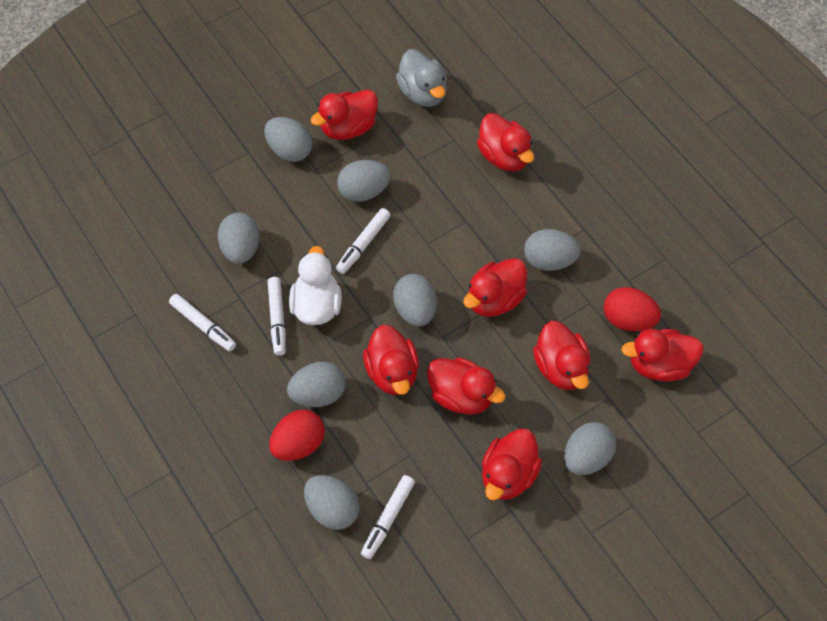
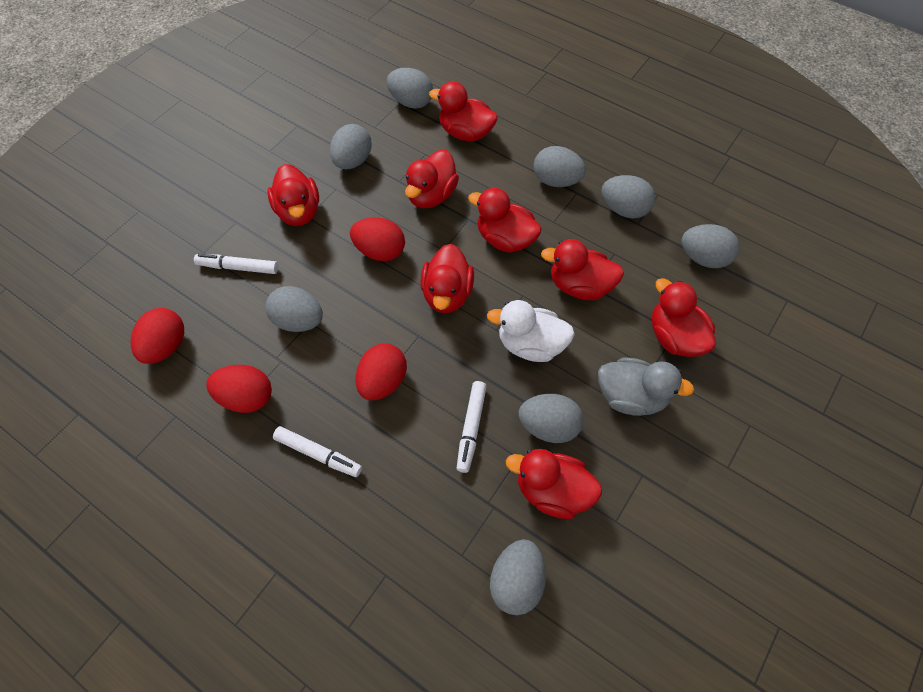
red egg: 2 -> 4
white marker: 4 -> 3

